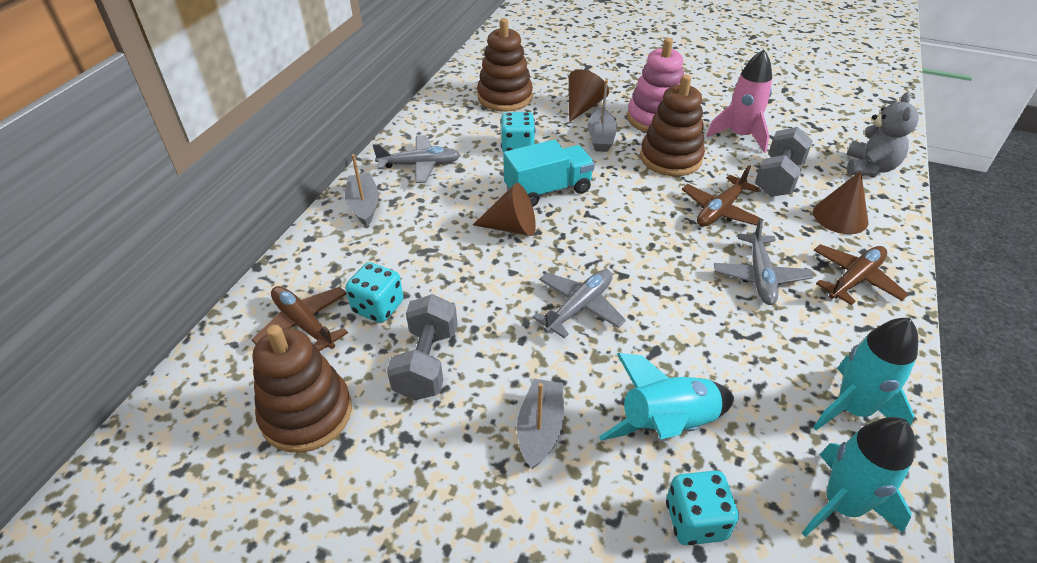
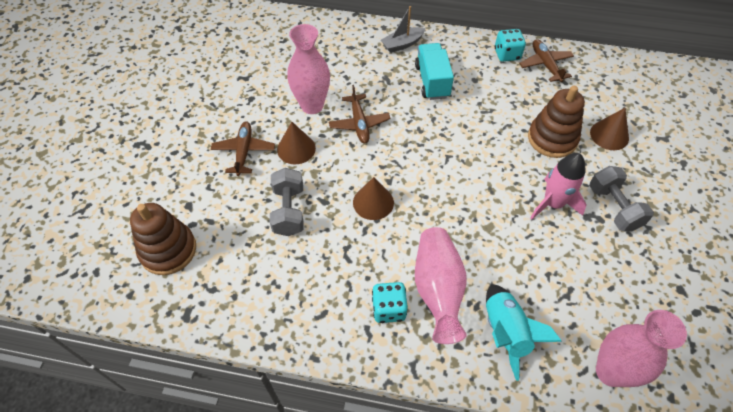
brown stacking toy: 3 -> 2
grey boat: 3 -> 1
grey plane: 3 -> 0
grey teddy bear: 1 -> 0
pink stacking toy: 1 -> 0
pink vase: 0 -> 3
turquoise dice: 3 -> 2
turquoise rocket: 3 -> 1

